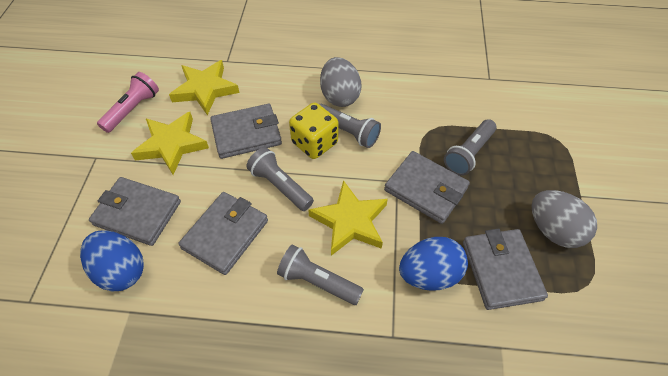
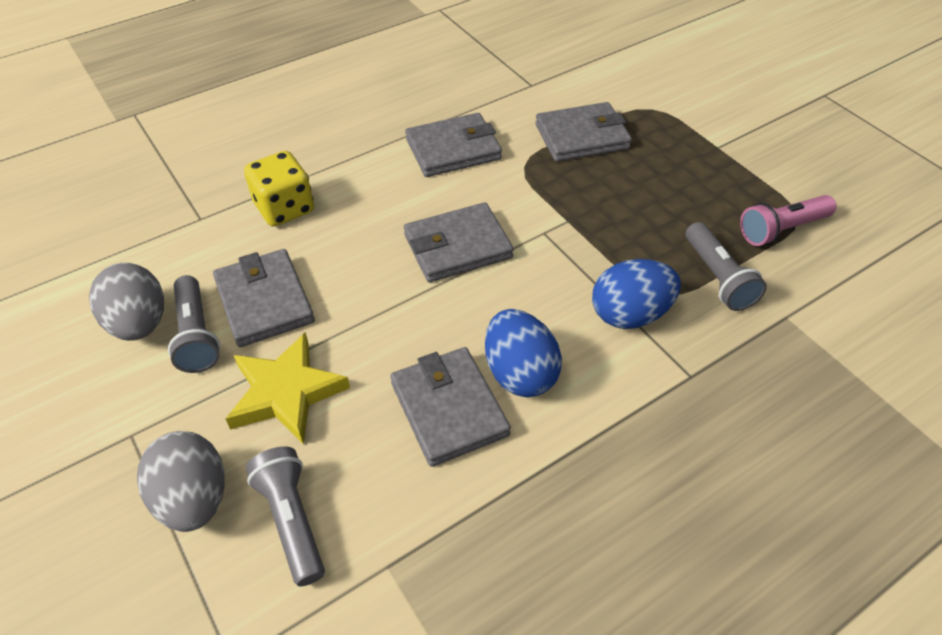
grey flashlight: 4 -> 3
yellow star: 3 -> 1

